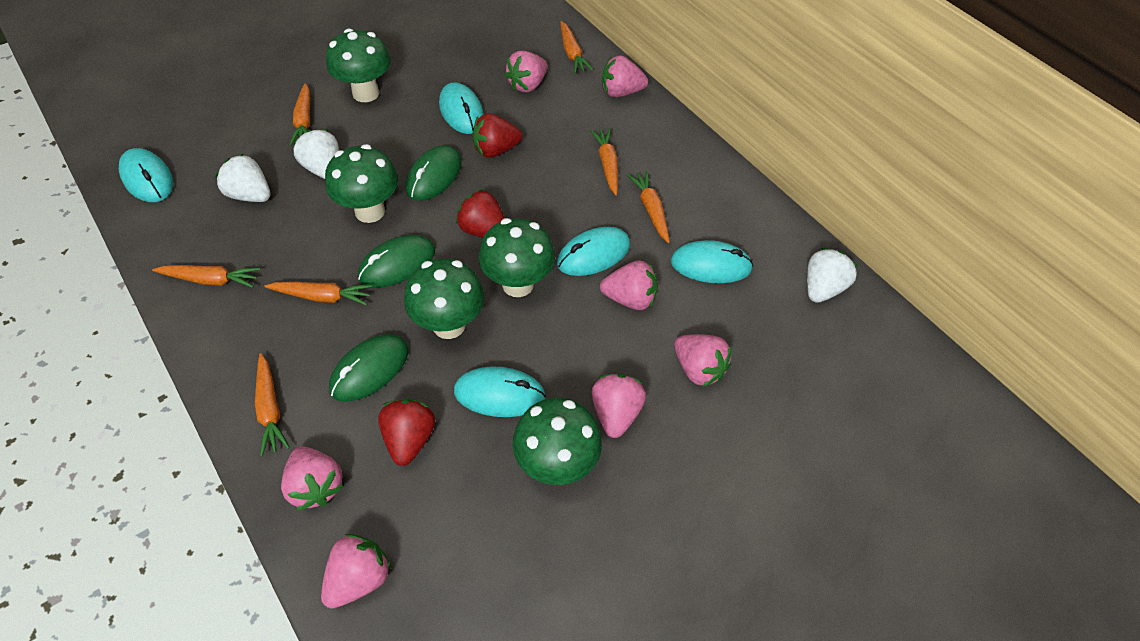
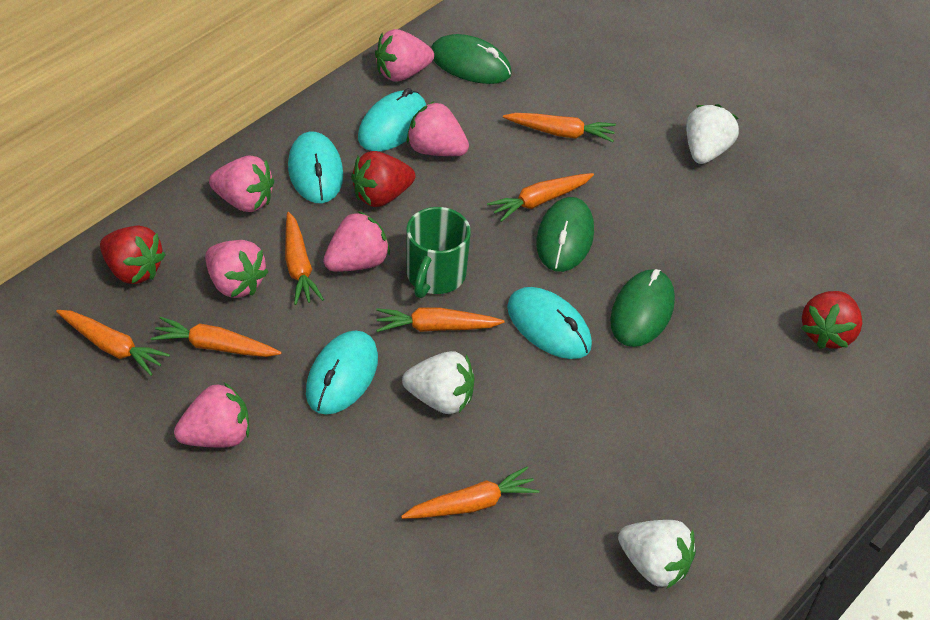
green mug: 0 -> 1
green mushroom: 5 -> 0
pink strawberry: 7 -> 6
turquoise mouse: 5 -> 4

